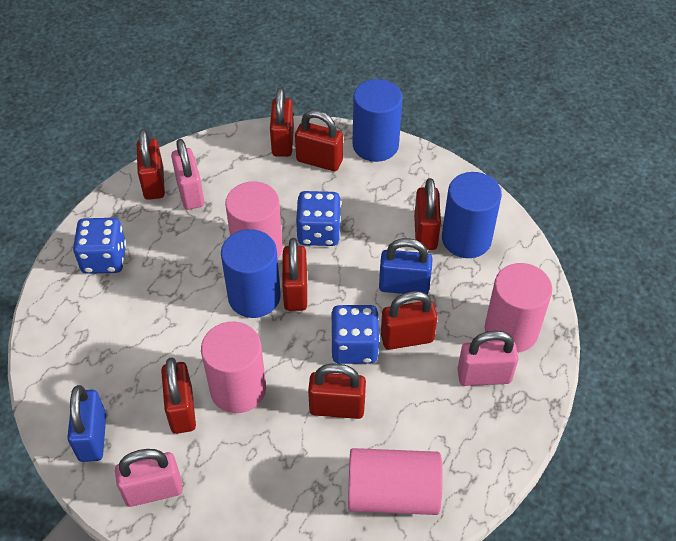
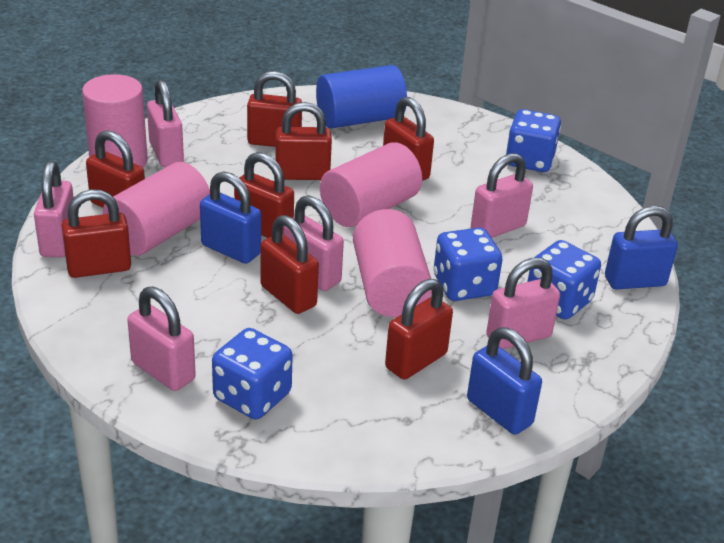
blue cylinder: 3 -> 1
blue dice: 3 -> 4
blue padlock: 2 -> 3
pink padlock: 3 -> 6

